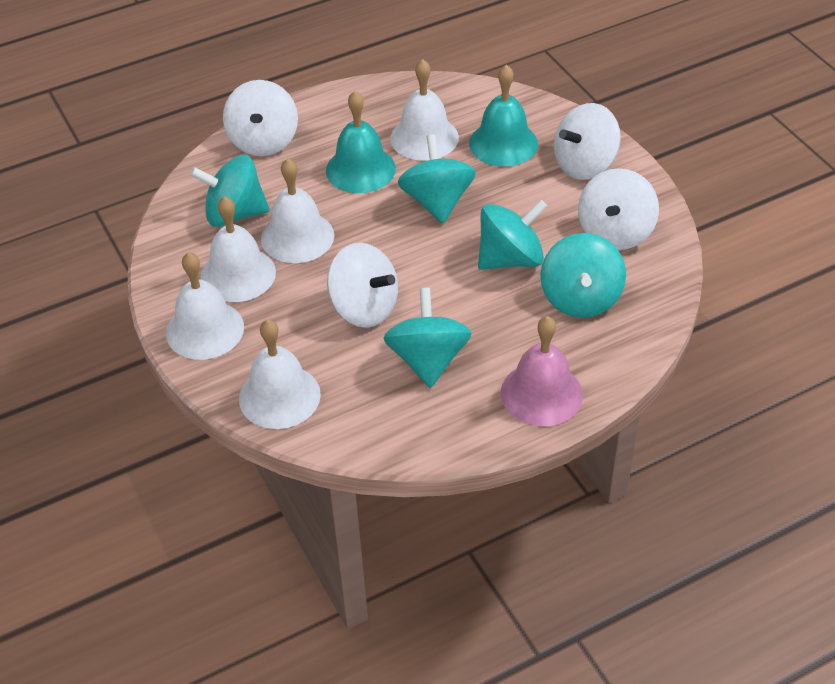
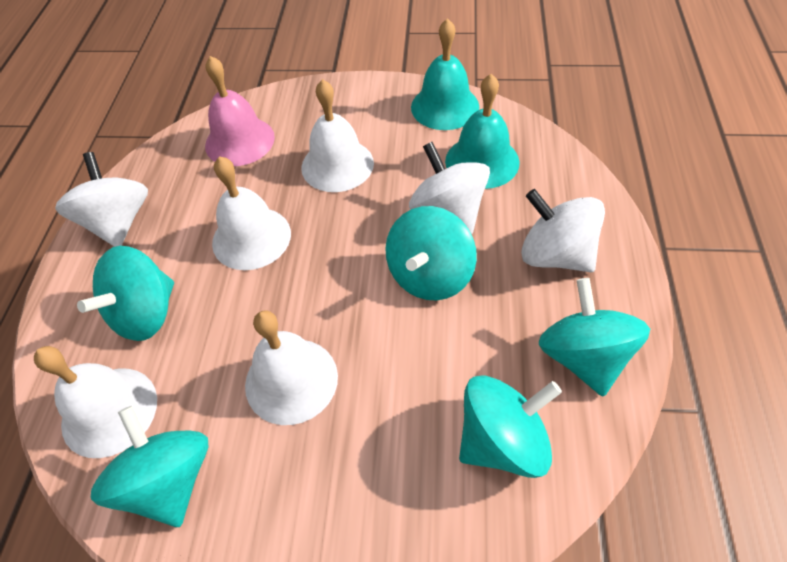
white bell: 5 -> 4
white spinning top: 4 -> 3

